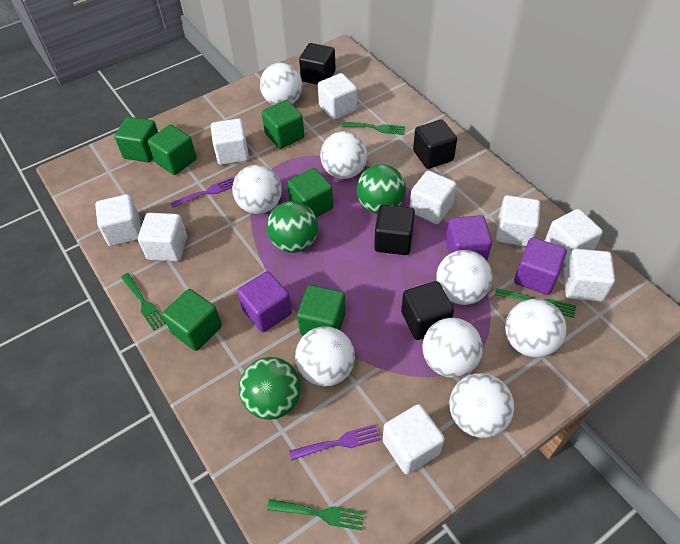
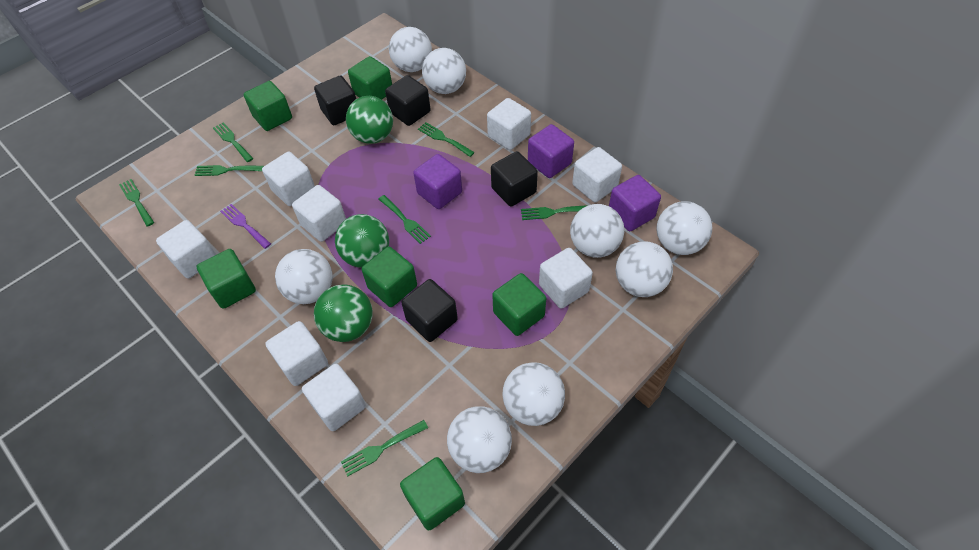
green fork: 4 -> 7
purple fork: 2 -> 1
white cube: 9 -> 8

